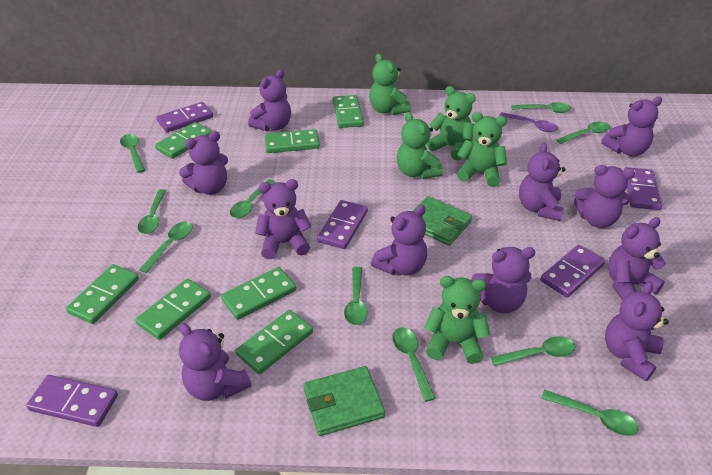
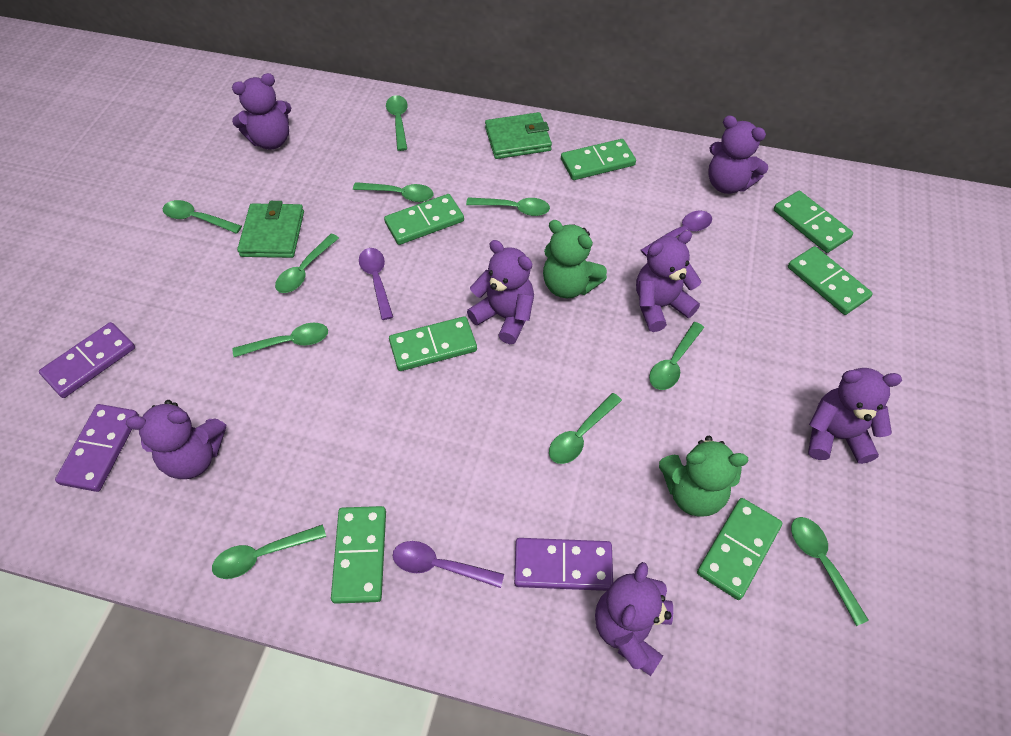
green teddy bear: 5 -> 2
purple domino: 5 -> 3
purple spoon: 1 -> 3
purple teddy bear: 11 -> 7

